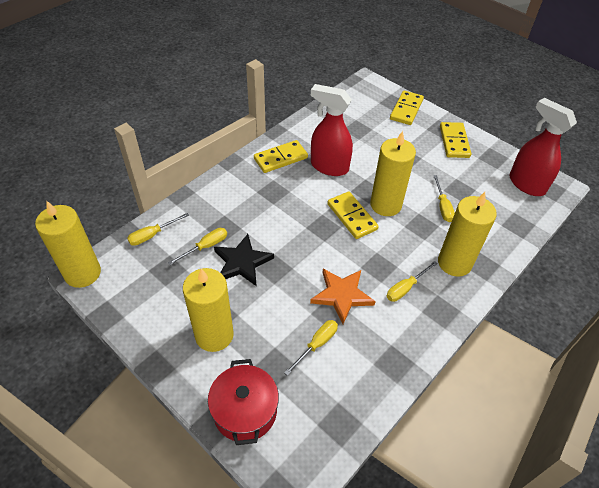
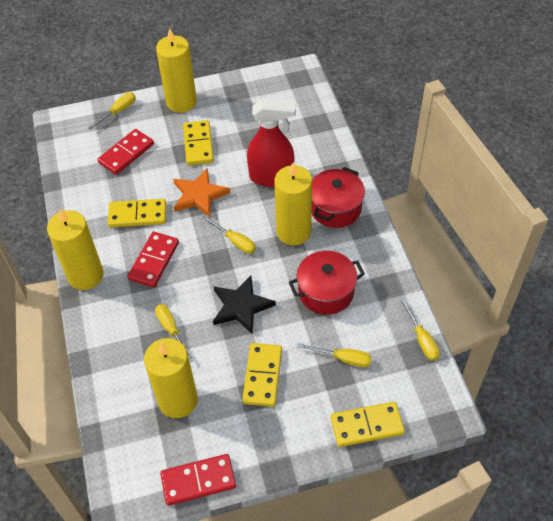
red domino: 0 -> 3
red pot: 1 -> 2
red spray bottle: 2 -> 1

